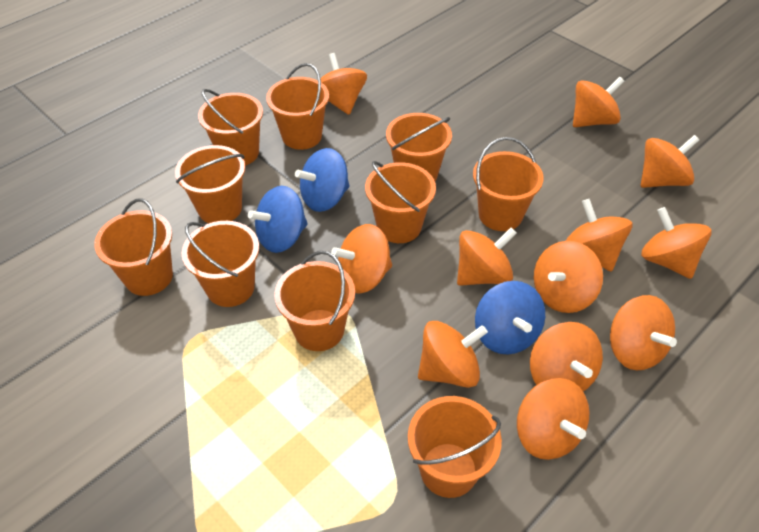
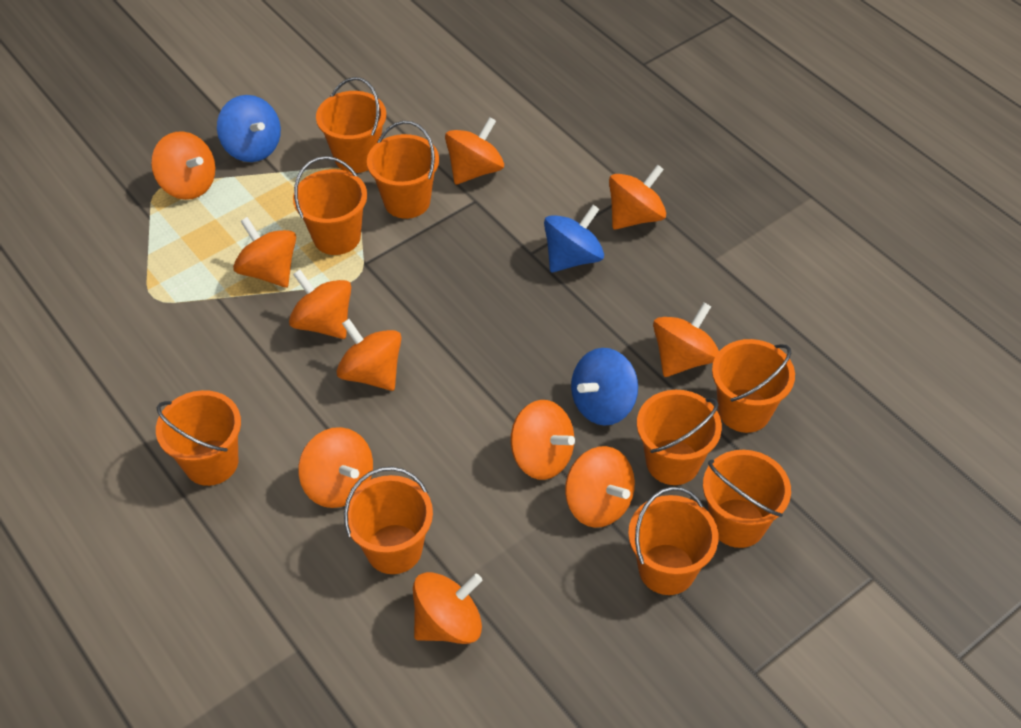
orange bucket: 10 -> 9
orange spinning top: 12 -> 11

